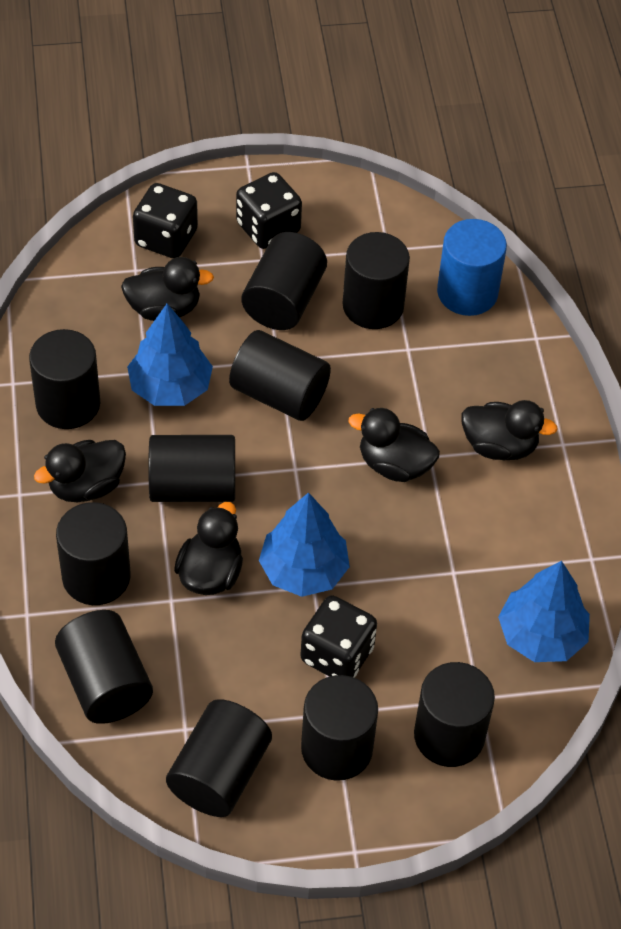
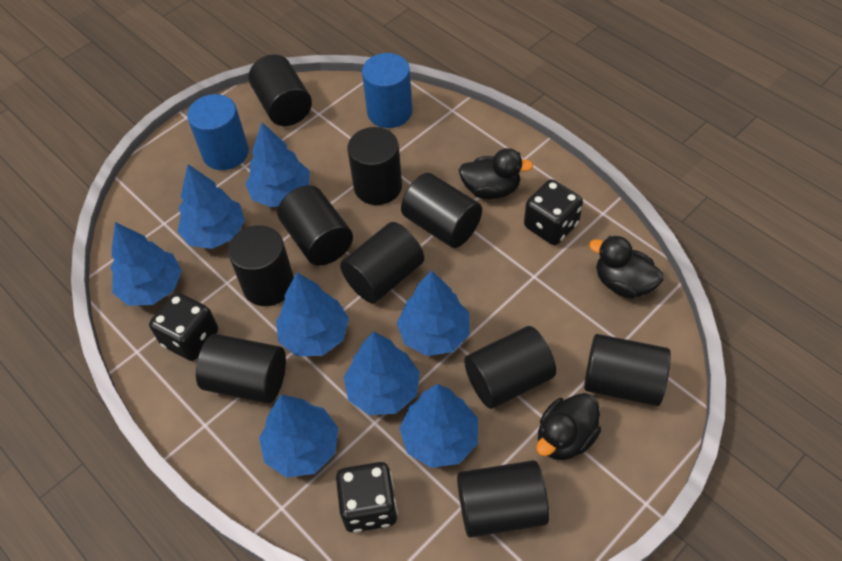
black duck: 5 -> 3
blue cylinder: 1 -> 2
blue tree: 3 -> 8

